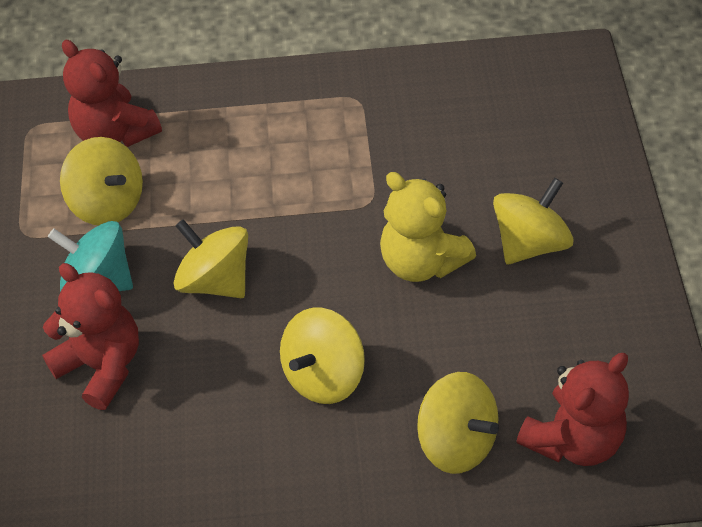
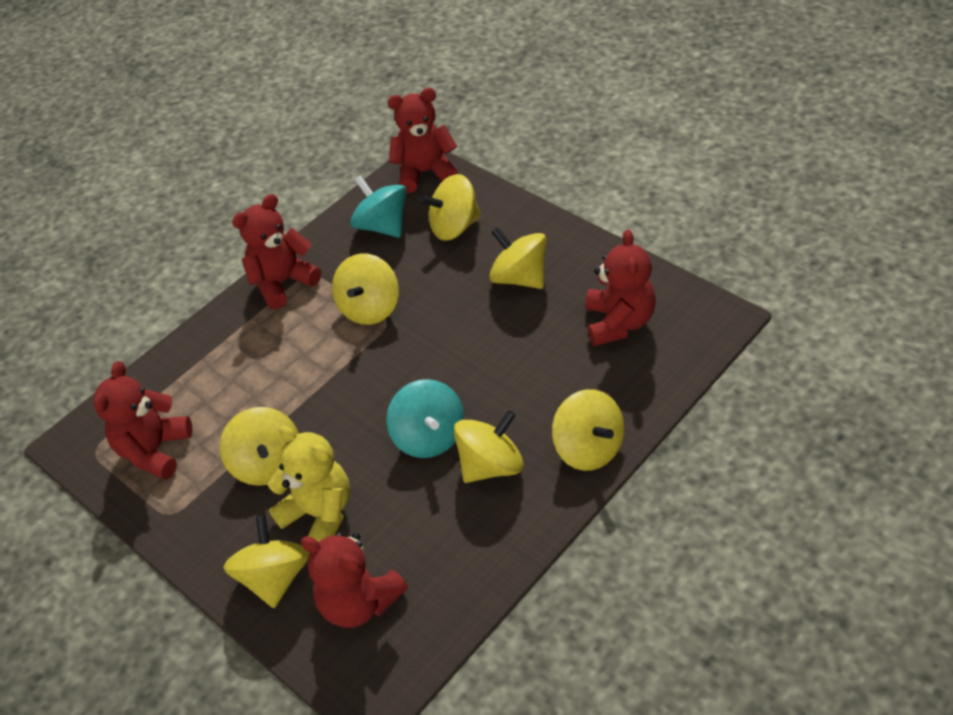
red teddy bear: 3 -> 5
turquoise spinning top: 1 -> 2
yellow spinning top: 5 -> 7

